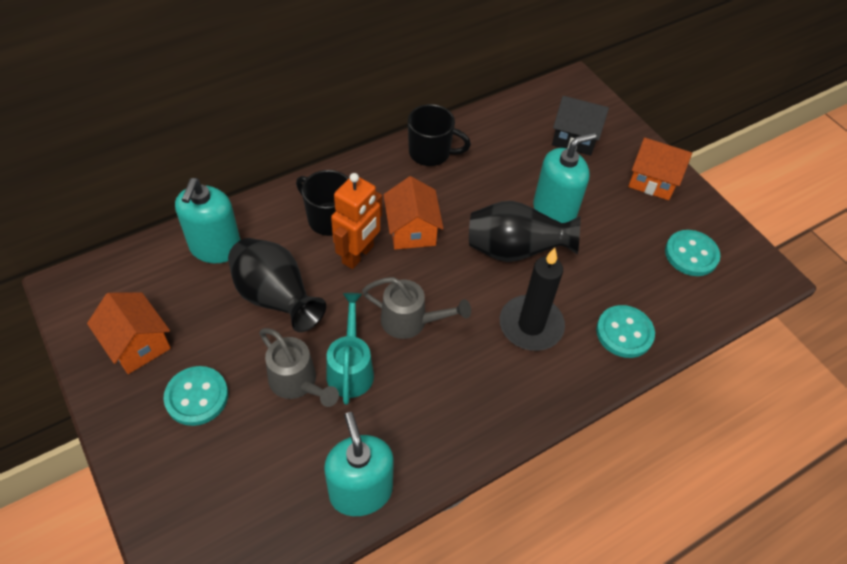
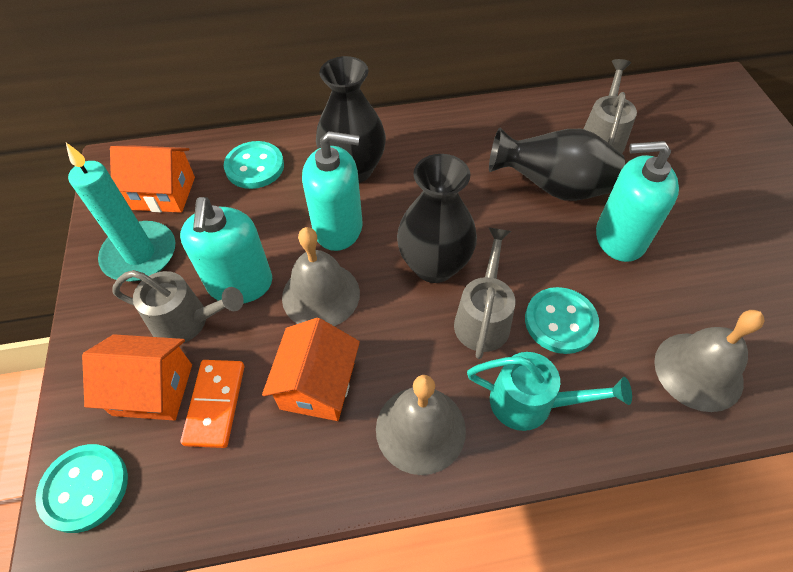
black candle: 1 -> 0
black house: 1 -> 0
black mug: 2 -> 0
black vase: 2 -> 3
grey bell: 0 -> 3
grey watering can: 2 -> 3
orange domino: 0 -> 1
orange robot: 1 -> 0
turquoise candle: 0 -> 1

